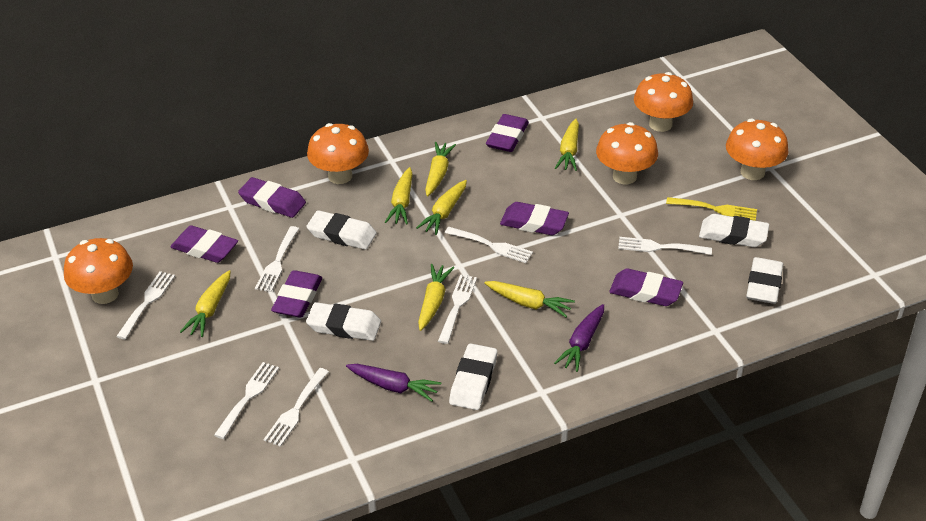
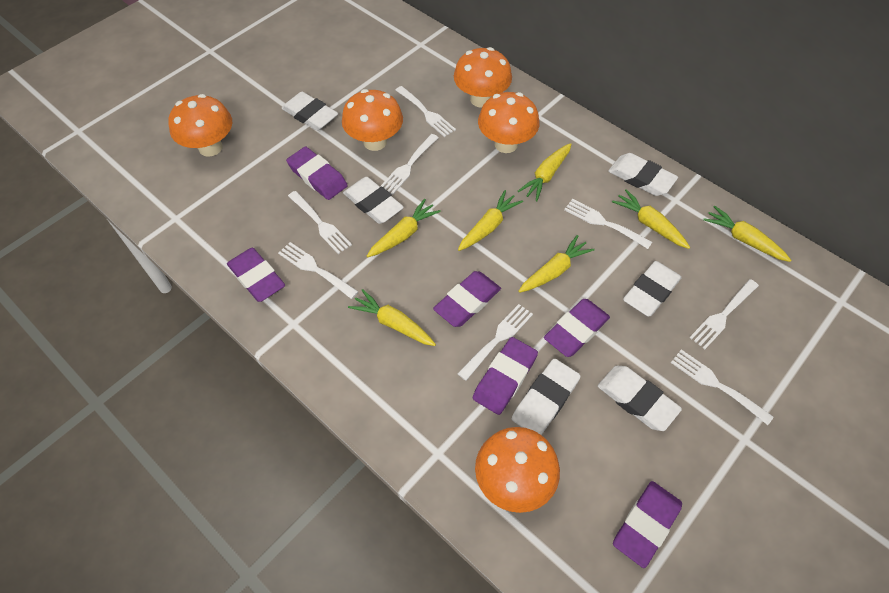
purple carrot: 2 -> 0
white eraser: 5 -> 6
white fork: 7 -> 8
yellow fork: 1 -> 0

